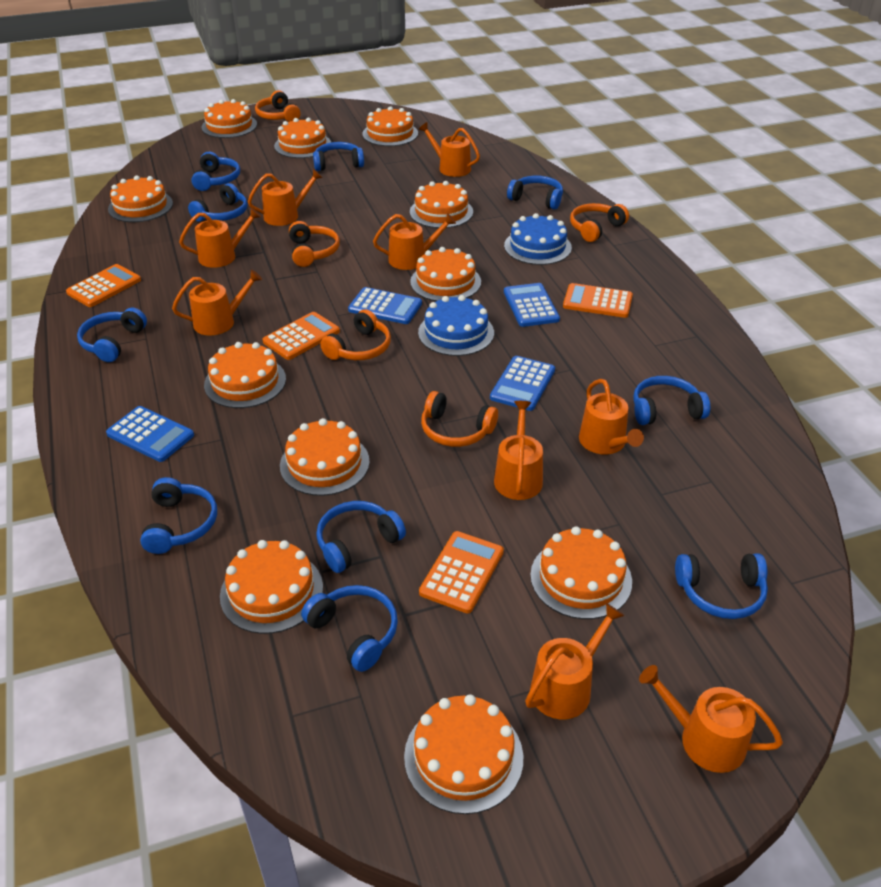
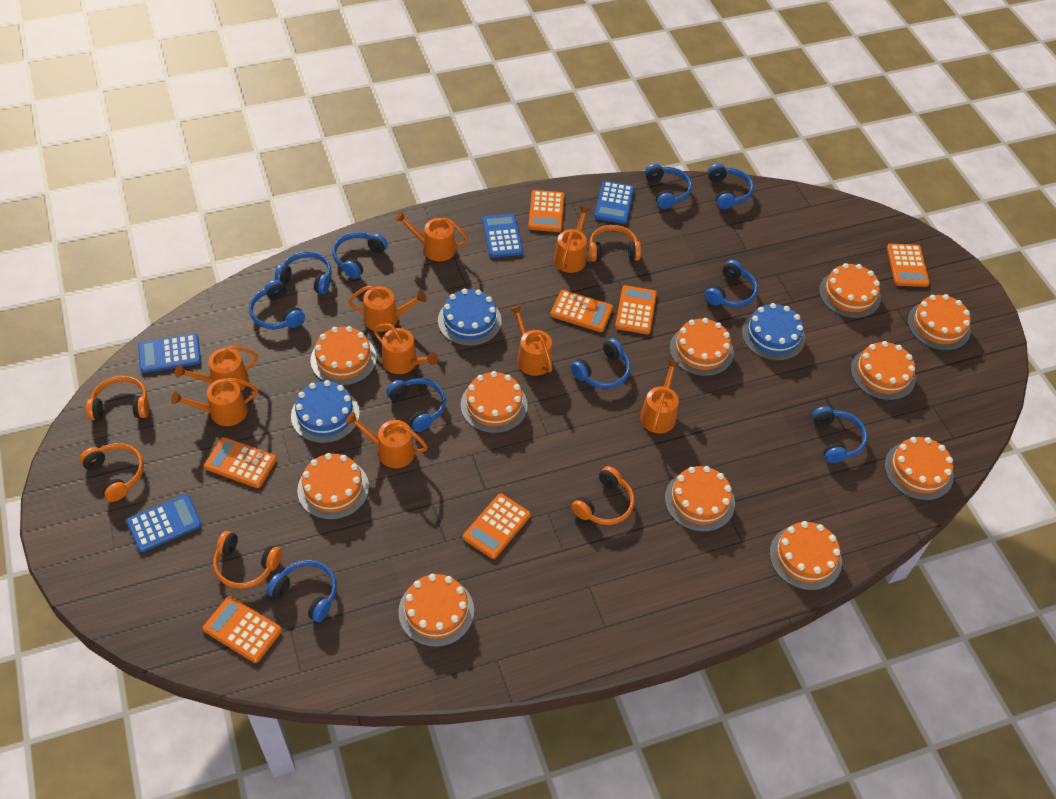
blue cake: 2 -> 3
orange calculator: 4 -> 7

